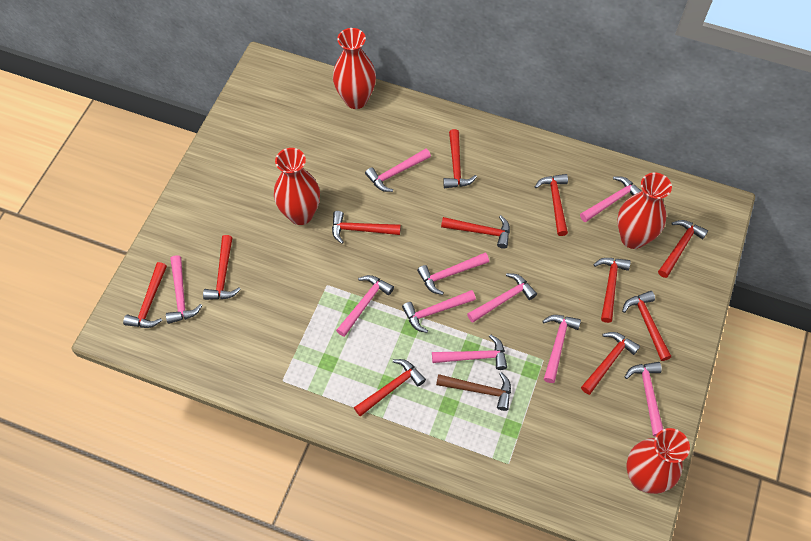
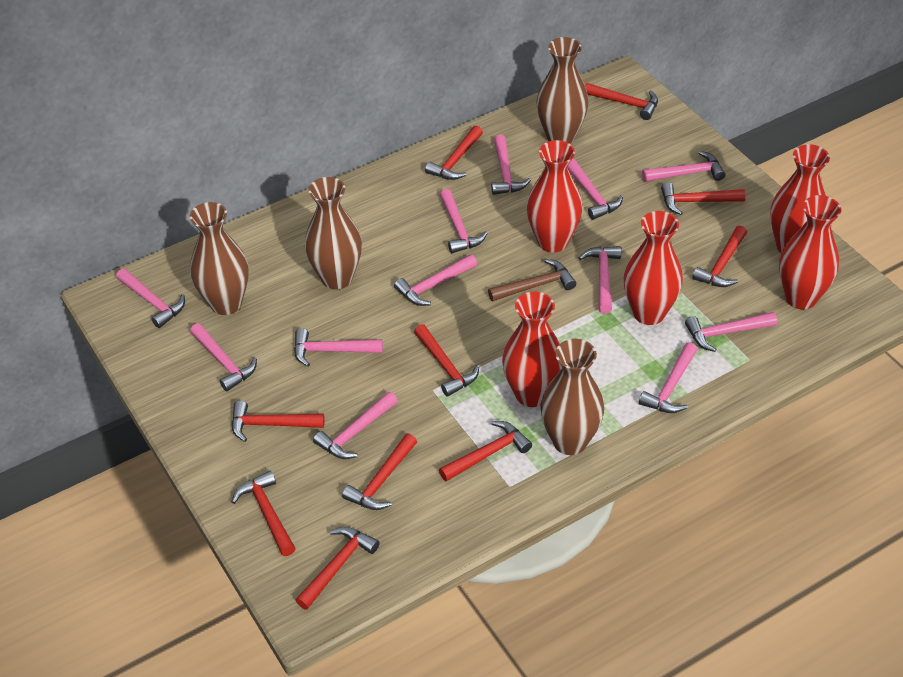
brown vase: 0 -> 4
pink hammer: 10 -> 12
red hammer: 11 -> 10
red vase: 4 -> 5

